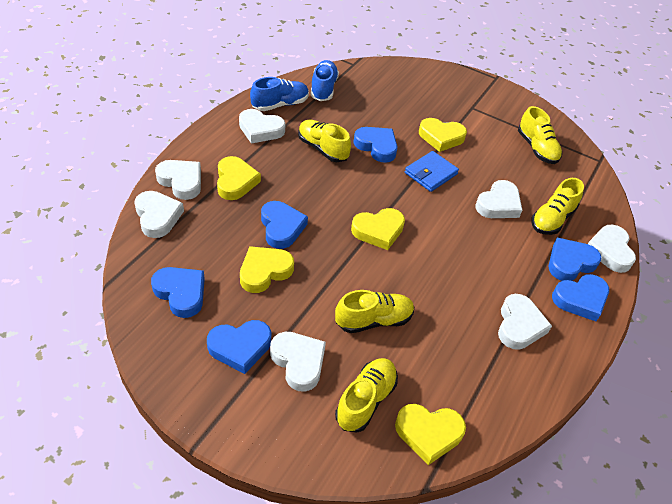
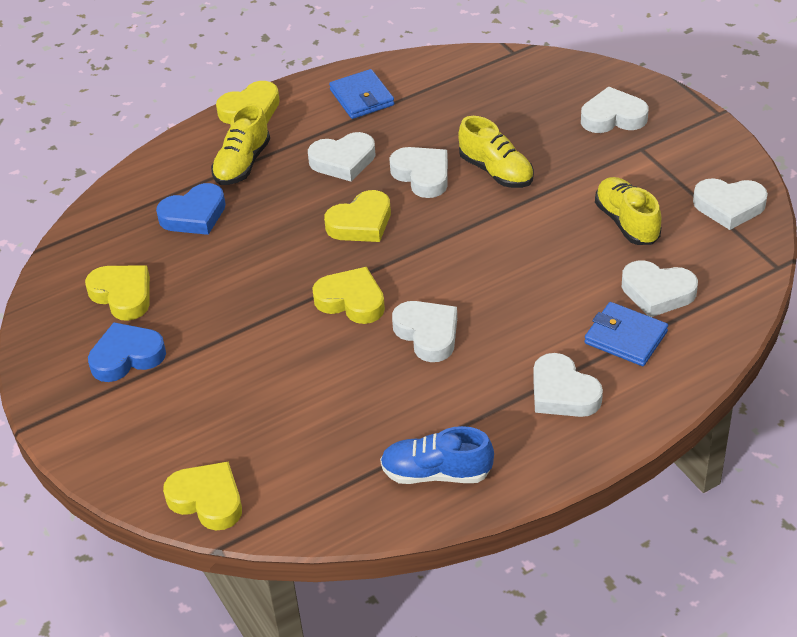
blue heart: 6 -> 2
blue shoe: 2 -> 1
blue wallet: 1 -> 2
yellow shoe: 5 -> 3

